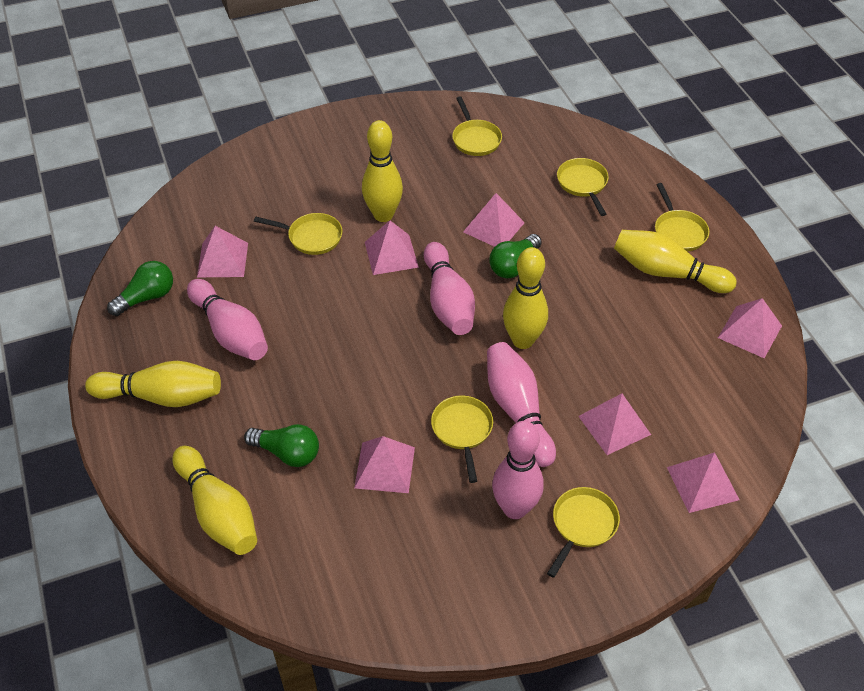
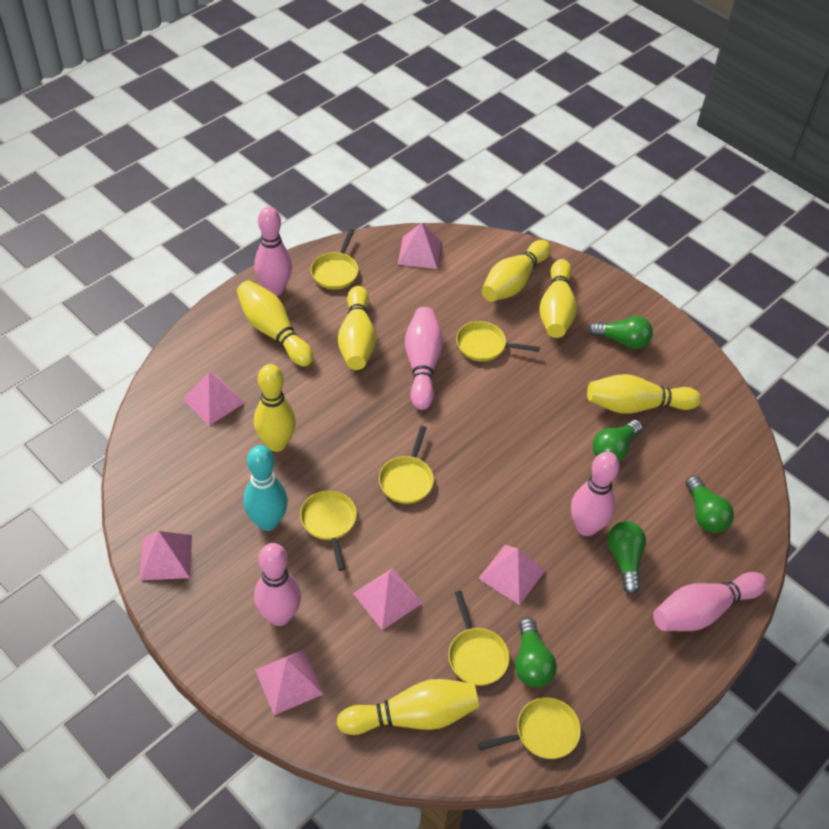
green light bulb: 3 -> 5
pink bowling pin: 4 -> 5
pink pyramid: 7 -> 6
turquoise bowling pin: 0 -> 1
yellow bowling pin: 5 -> 7

